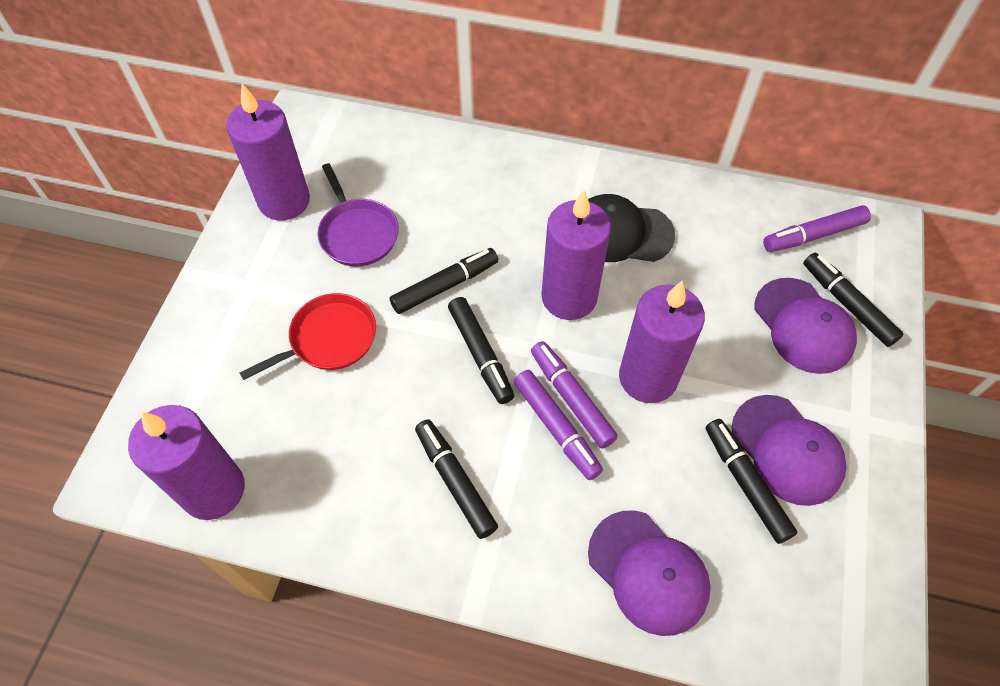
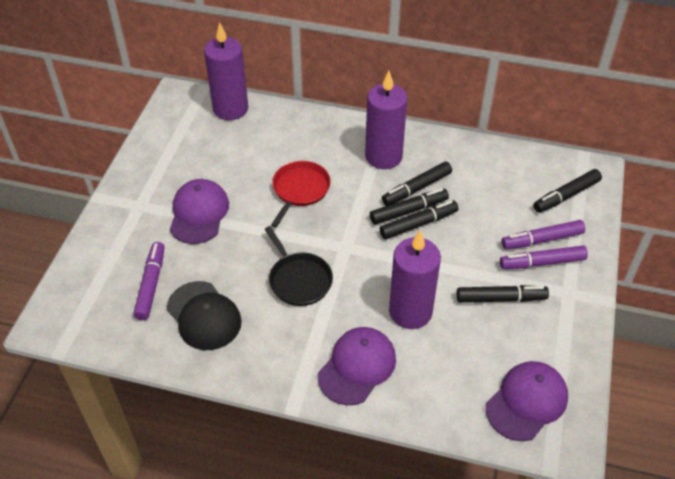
black pan: 0 -> 1
purple candle: 4 -> 3
purple pan: 1 -> 0

